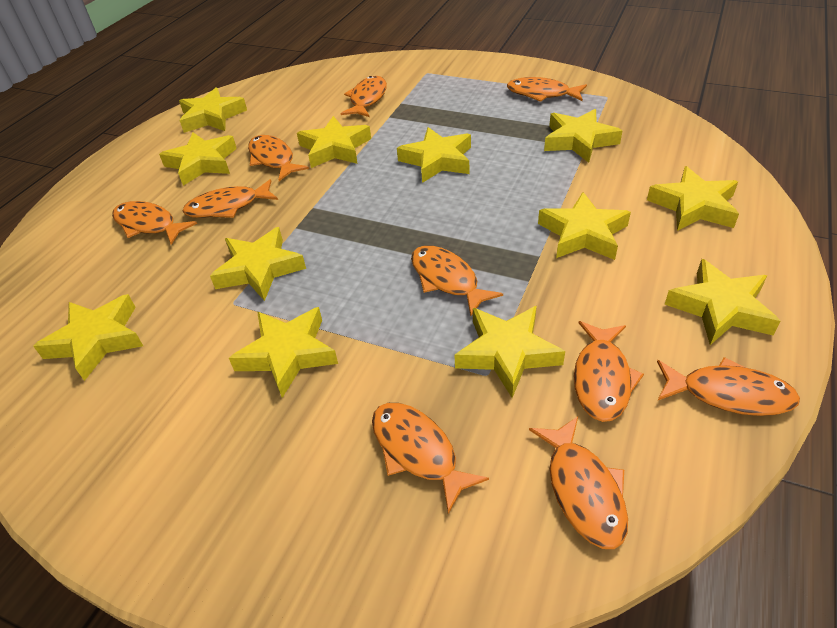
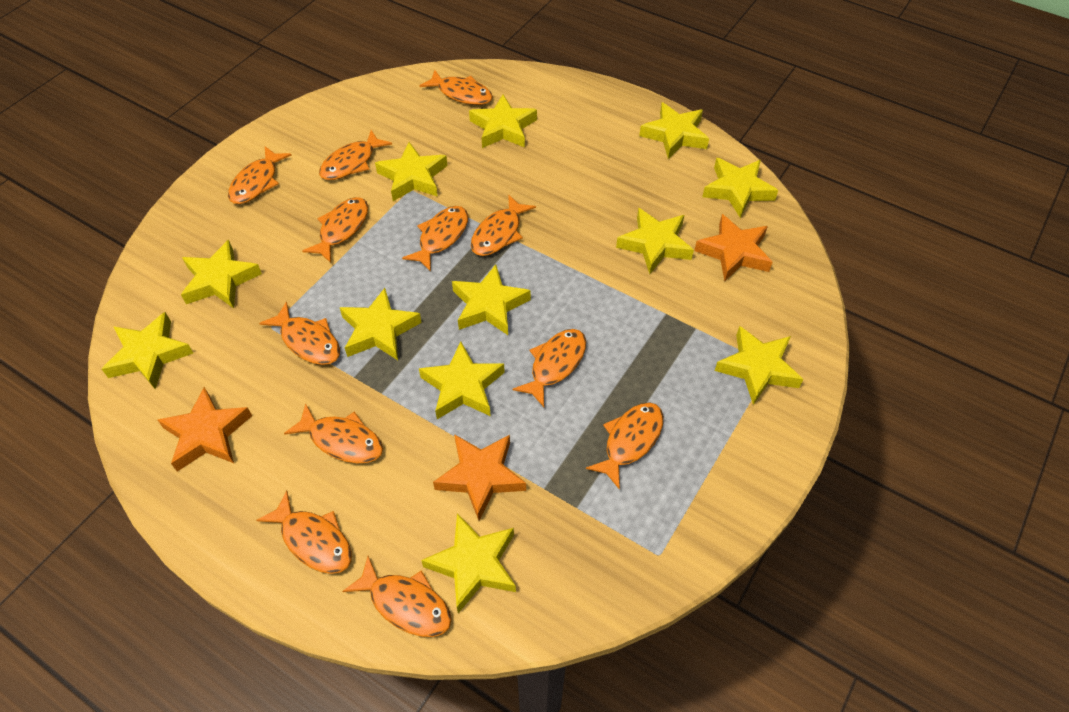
orange fish: 10 -> 12
orange star: 0 -> 3

